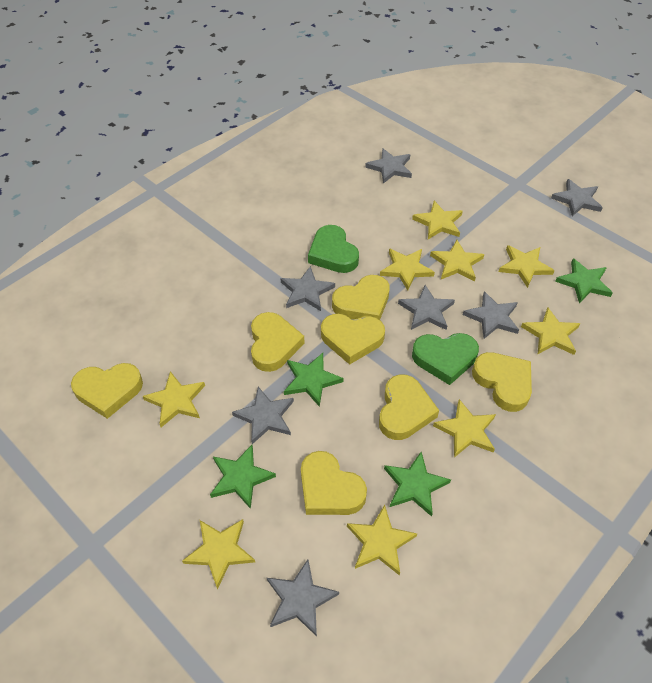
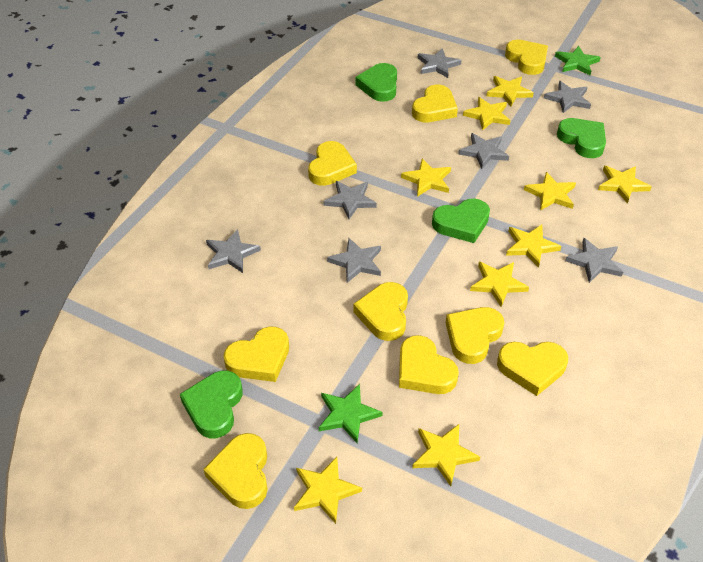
green heart: 2 -> 4
green star: 4 -> 2
yellow heart: 7 -> 9

